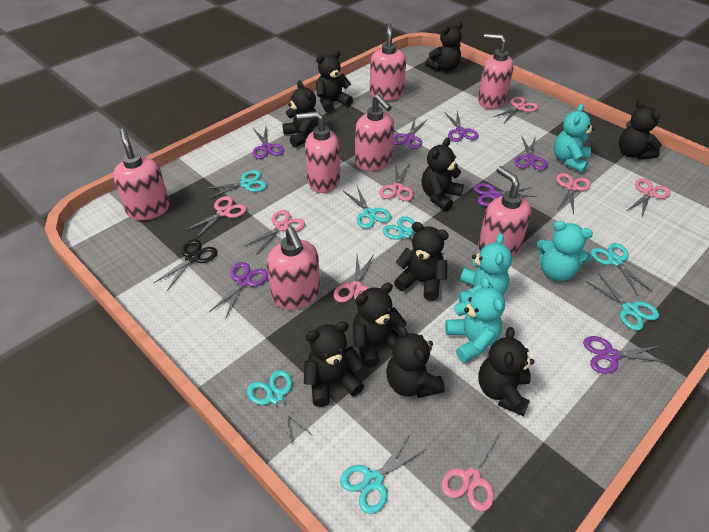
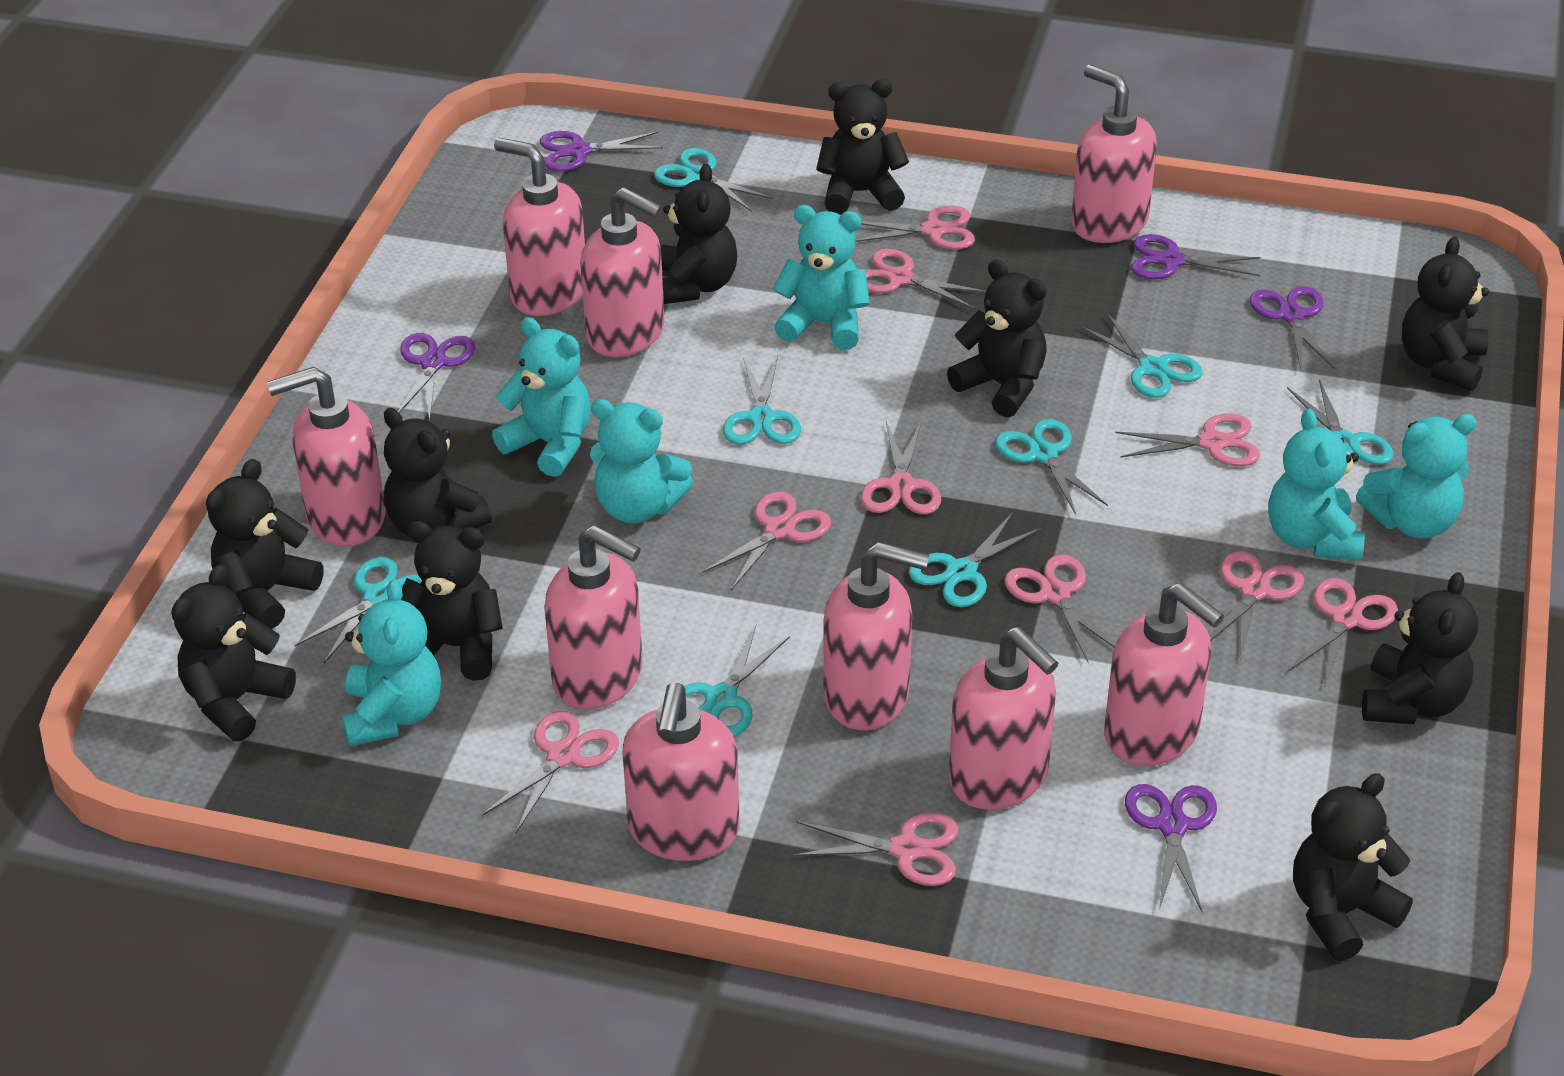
black scissors: 1 -> 0
pink scissors: 8 -> 10
pink soap dispenser: 7 -> 9
purple scissors: 7 -> 5
turquoise scissors: 7 -> 8
turquoise teddy bear: 4 -> 6

